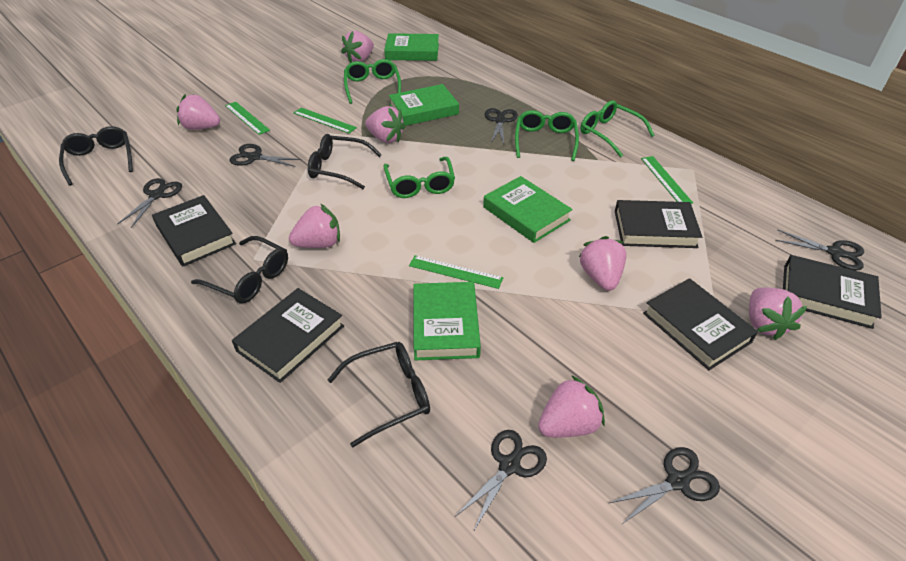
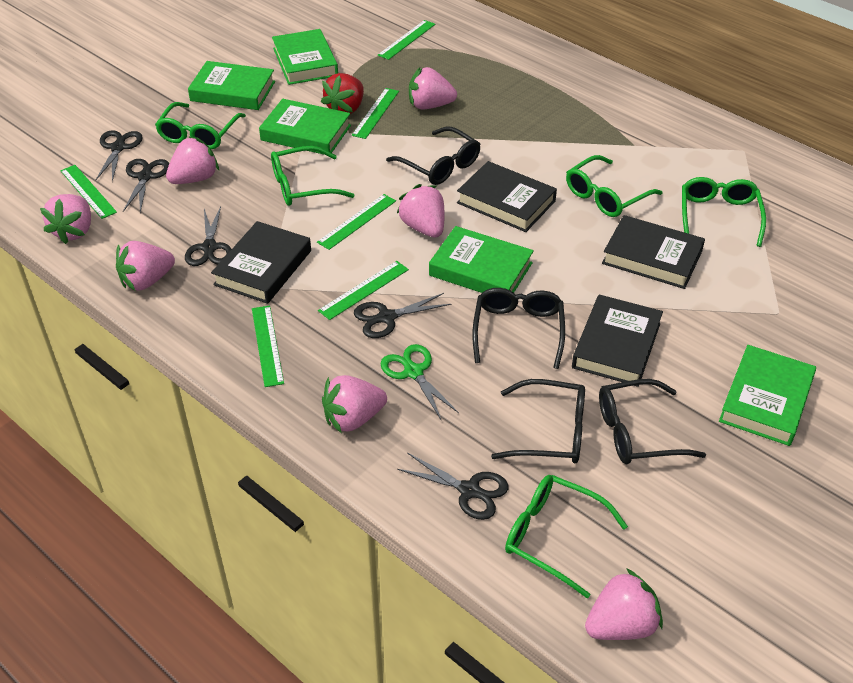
black book: 5 -> 4
black scissors: 6 -> 5
green book: 4 -> 5
green glasses: 4 -> 5
green ruler: 4 -> 6
green scissors: 0 -> 1
red strawberry: 0 -> 1

